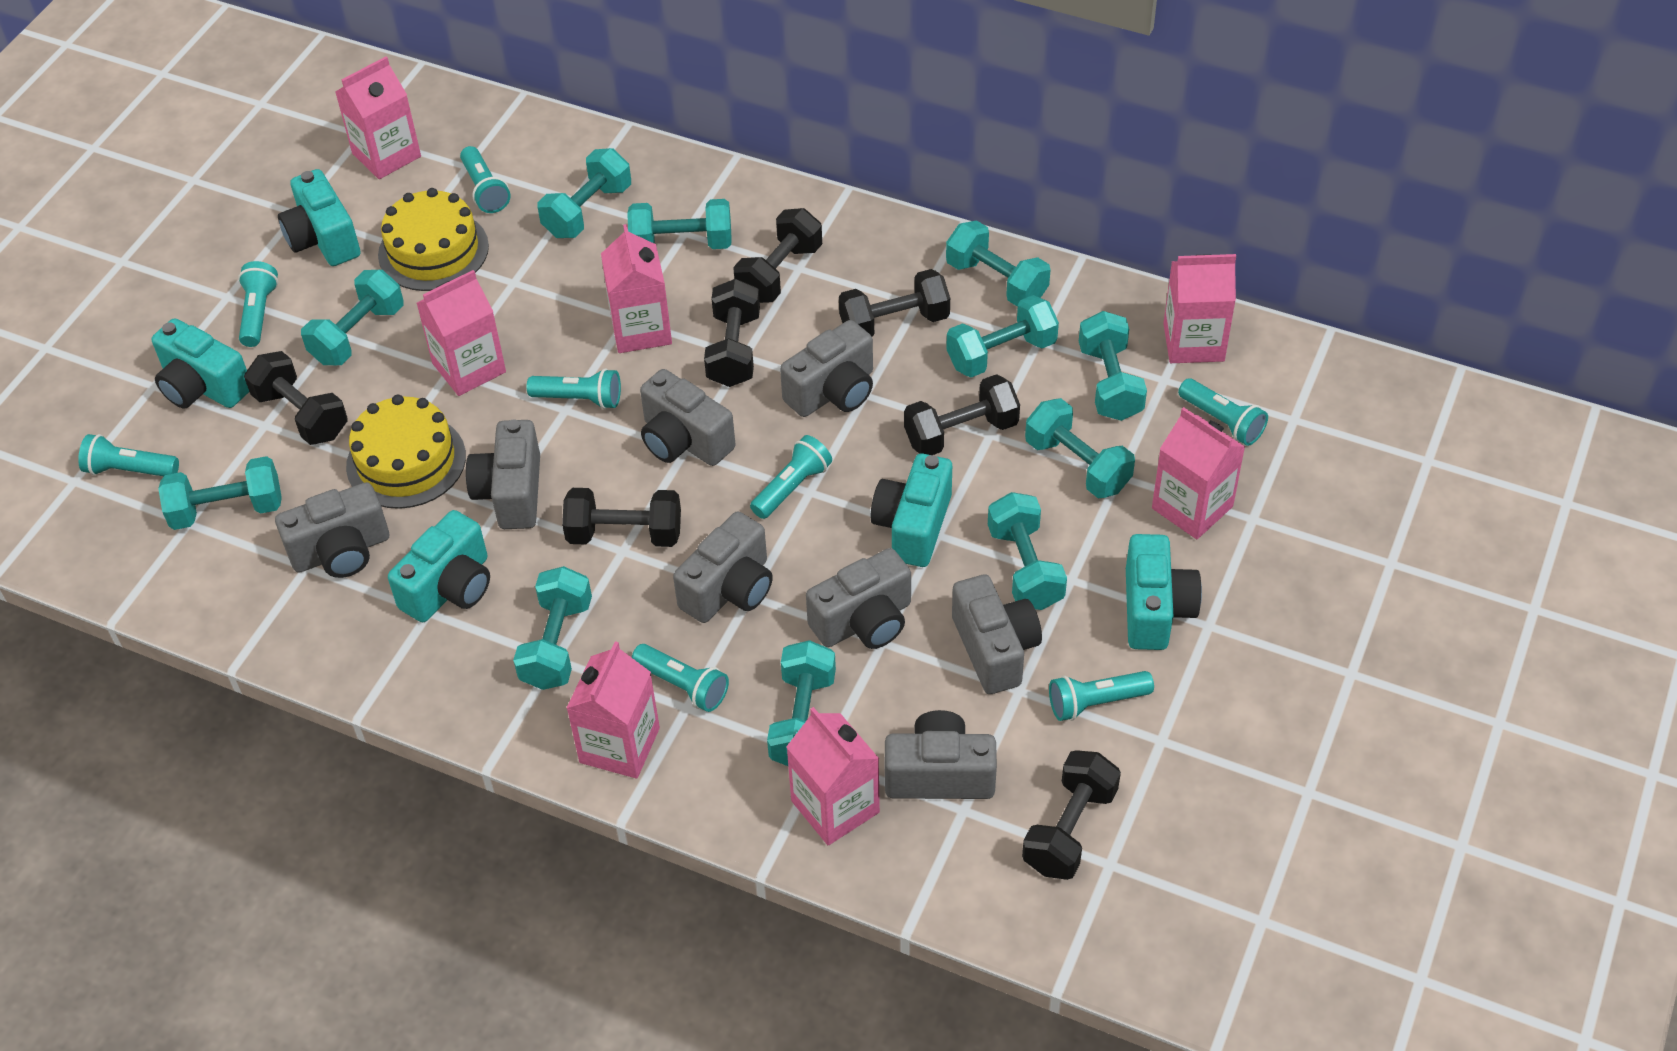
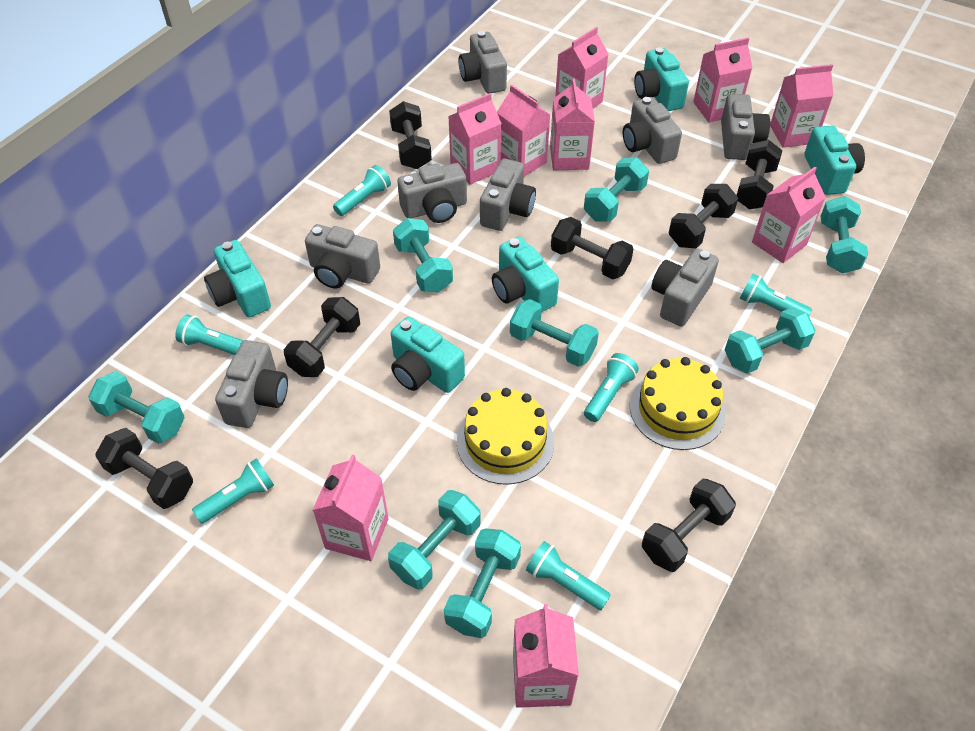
pink carton: 7 -> 9
turquoise dumbbell: 11 -> 8
turquoise flashlight: 8 -> 6

